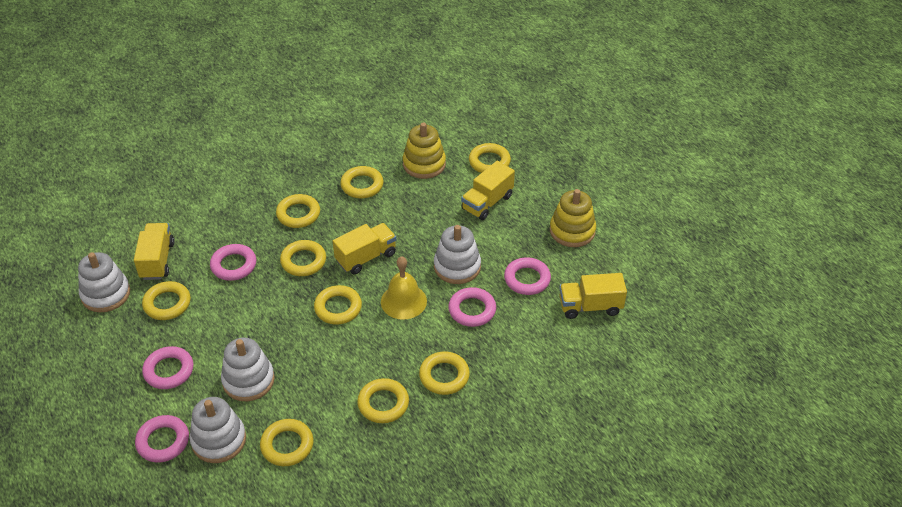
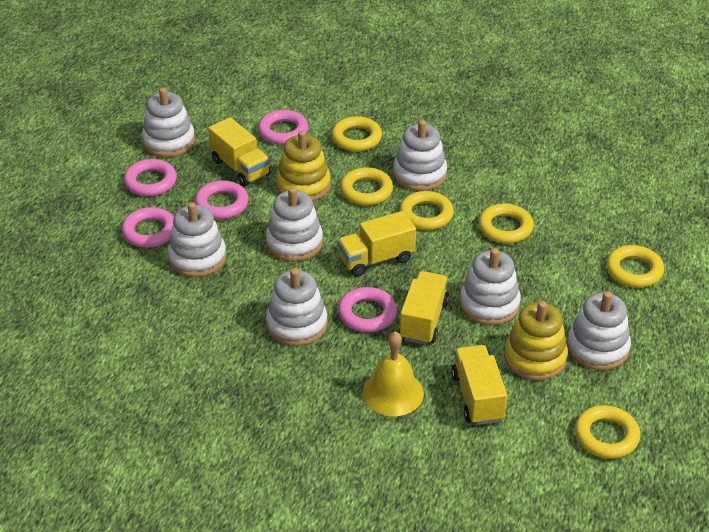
white stacking toy: 4 -> 7
yellow ring: 9 -> 6

